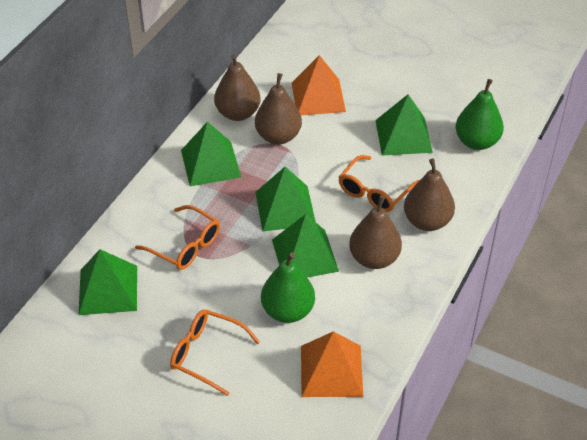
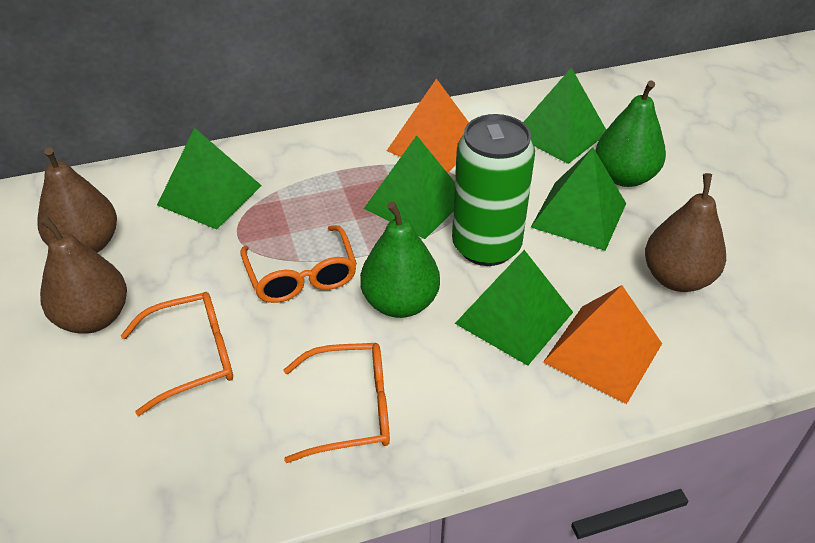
brown pear: 4 -> 3
green can: 0 -> 1

